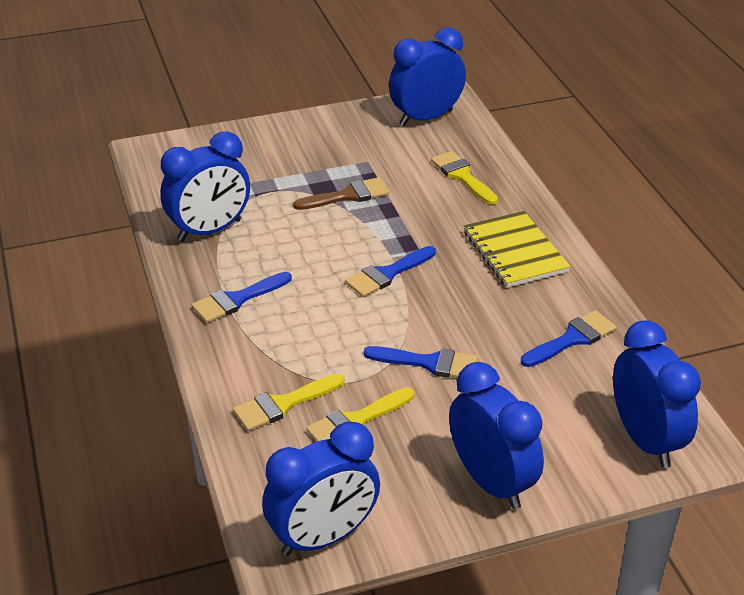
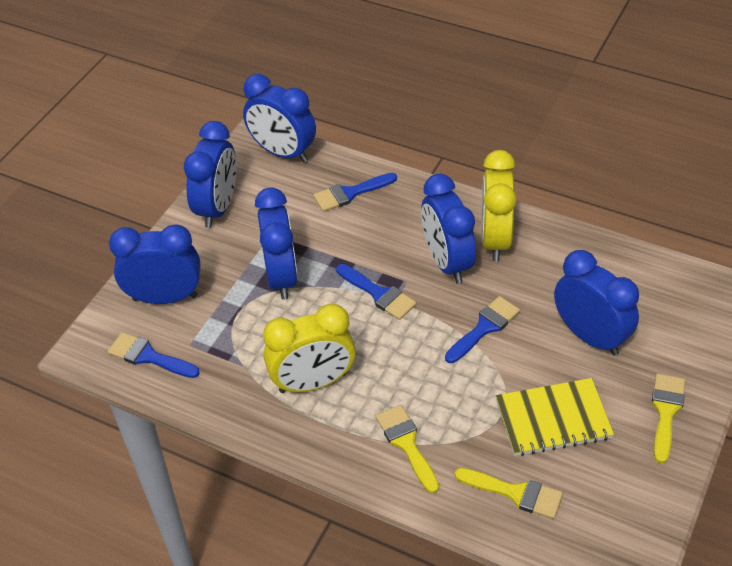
blue clock: 5 -> 6
brown brush: 1 -> 0
yellow clock: 0 -> 2

